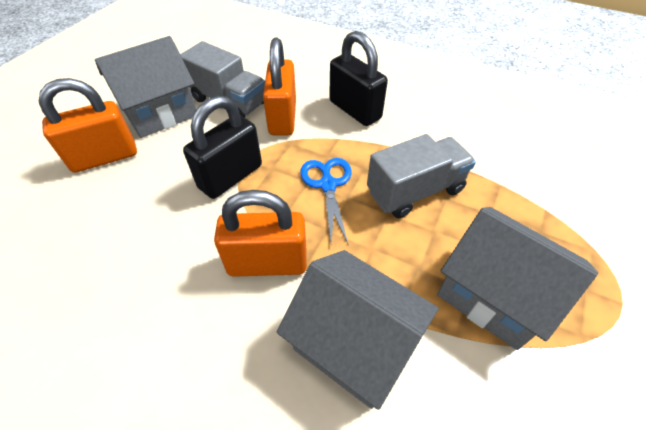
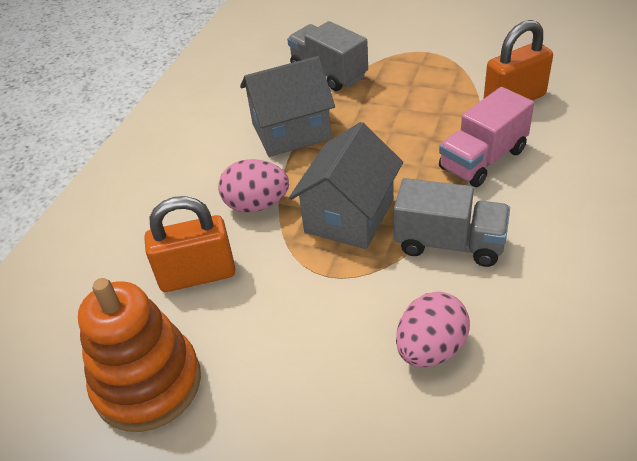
black padlock: 2 -> 0
blue scissors: 1 -> 0
grey house: 3 -> 2
orange padlock: 3 -> 2
orange stacking toy: 0 -> 1
pink egg: 0 -> 2
pink truck: 0 -> 1

